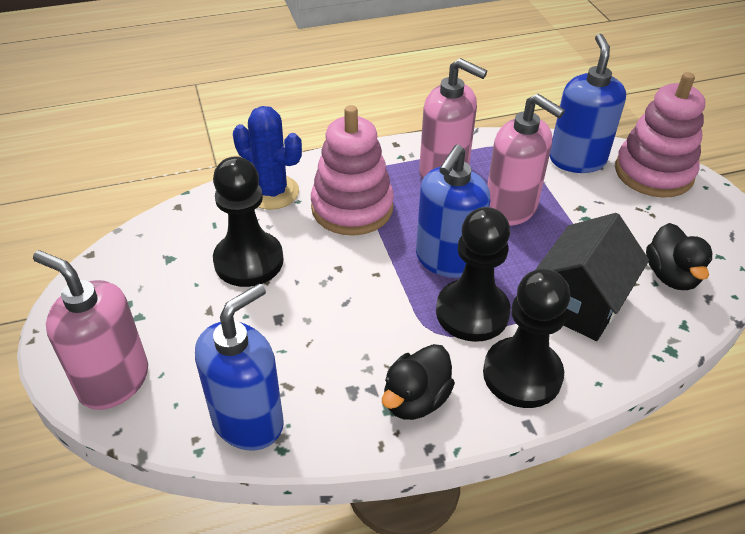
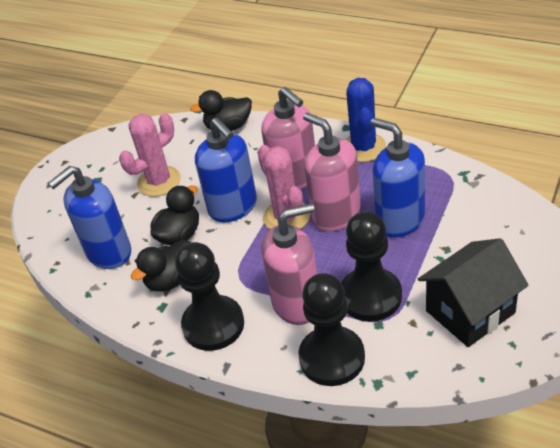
black duck: 2 -> 3
pink cactus: 0 -> 2
pink stacking toy: 2 -> 0

